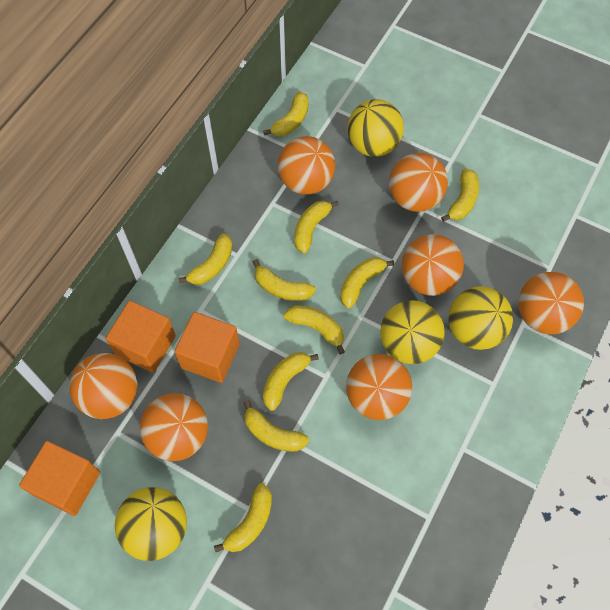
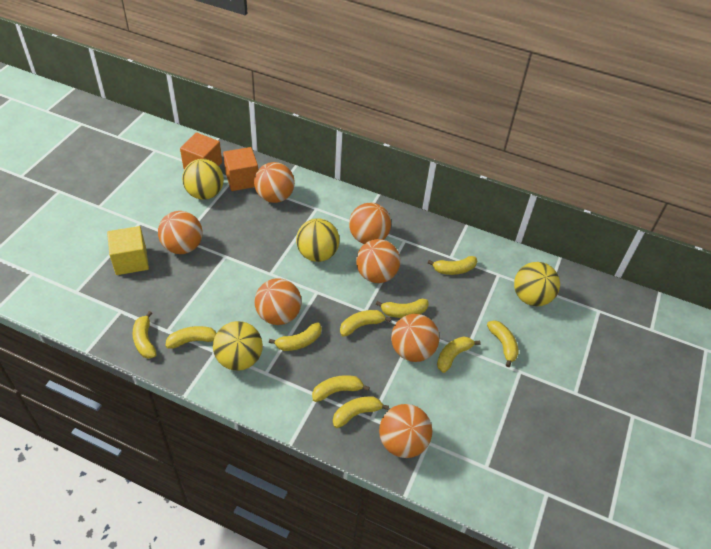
orange cube: 3 -> 2
yellow cube: 0 -> 1

